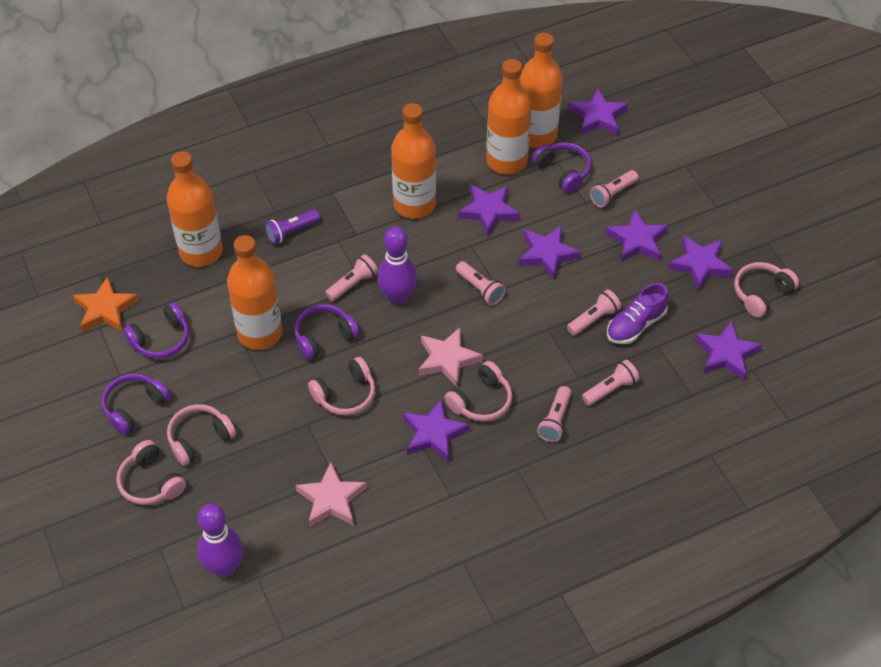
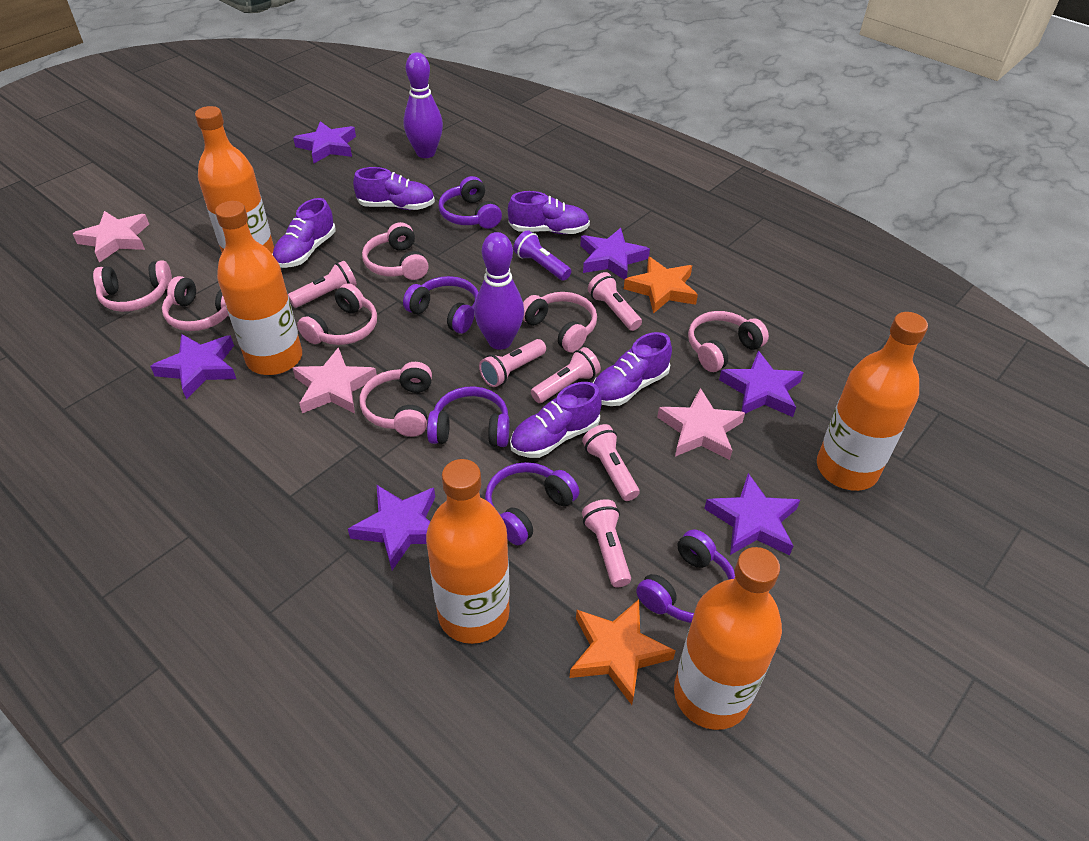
orange star: 1 -> 2
pink headphones: 5 -> 7
pink star: 2 -> 3
purple headphones: 4 -> 5
purple shoe: 1 -> 5
purple star: 7 -> 6

